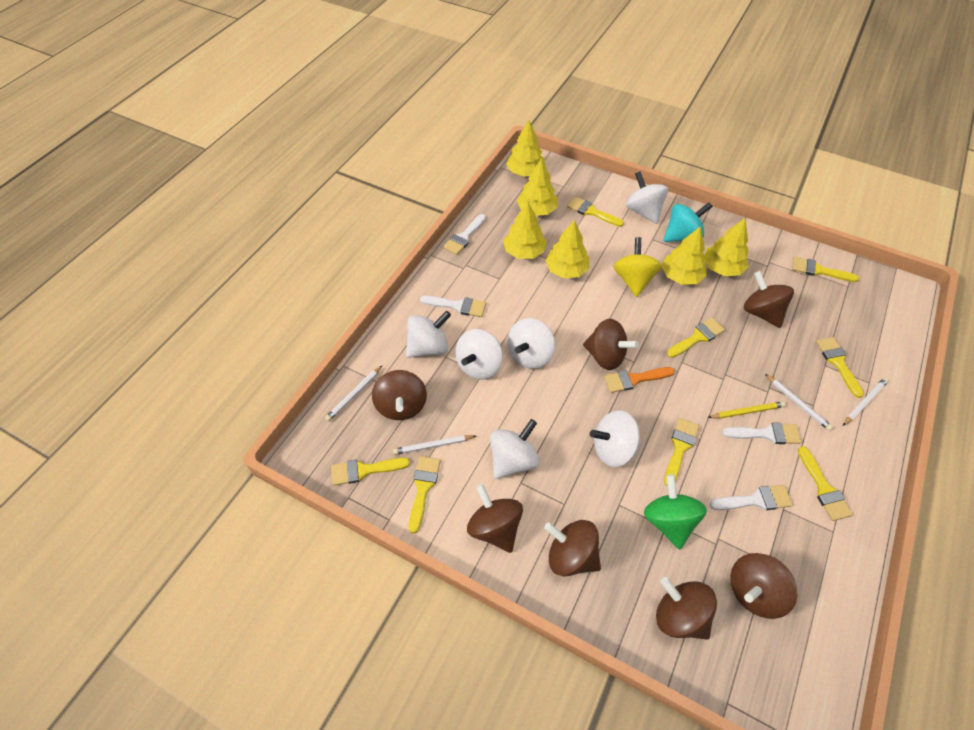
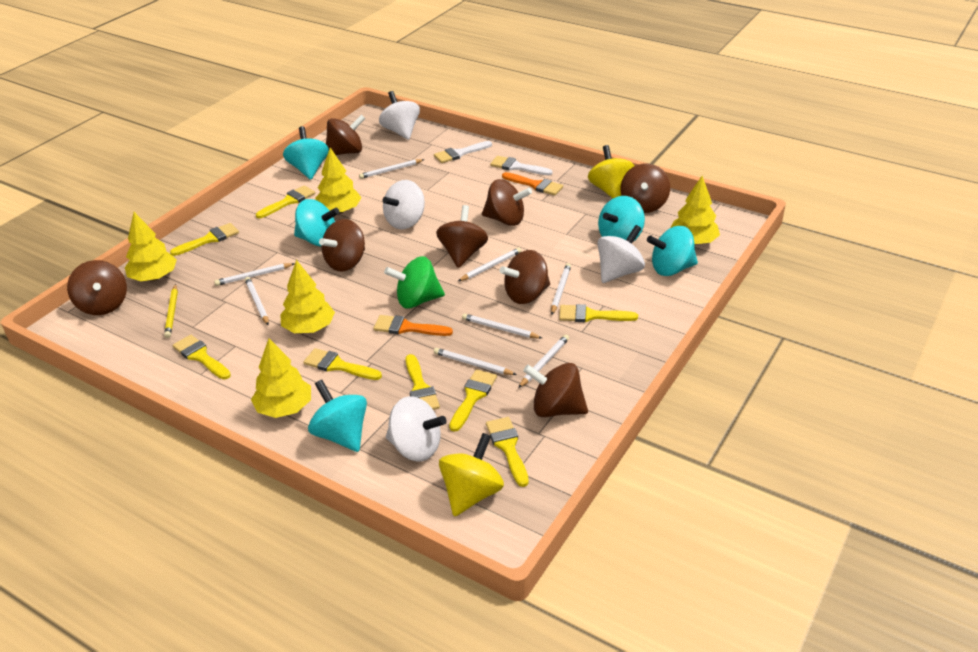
brown spinning top: 7 -> 8
orange brush: 1 -> 2
turquoise spinning top: 1 -> 5
white brush: 4 -> 2
white pencil: 4 -> 8
white spinning top: 6 -> 4
yellow spinning top: 1 -> 2
yellow tree: 6 -> 5

